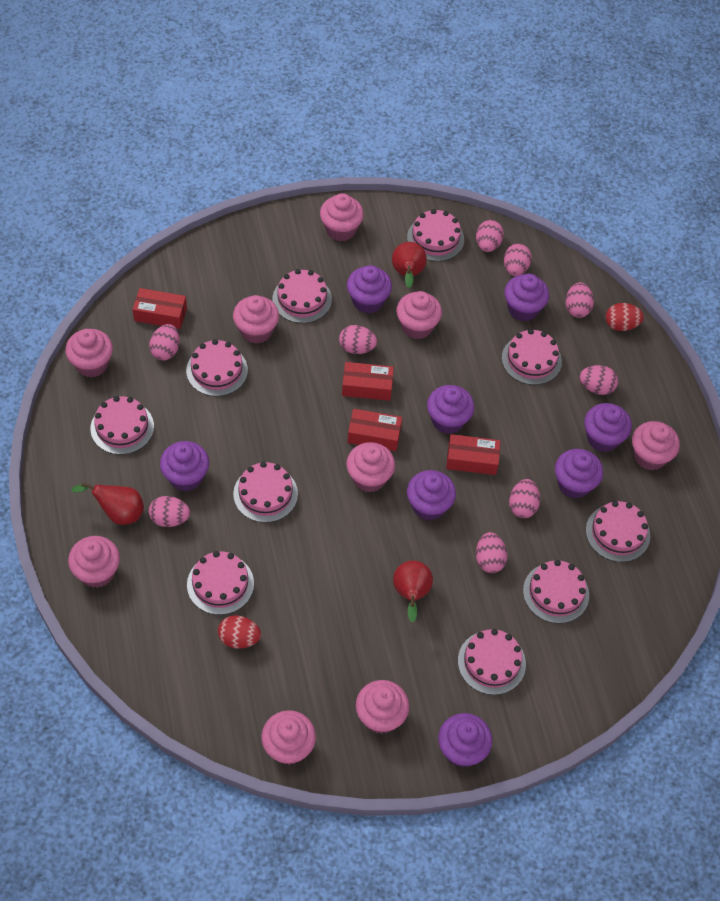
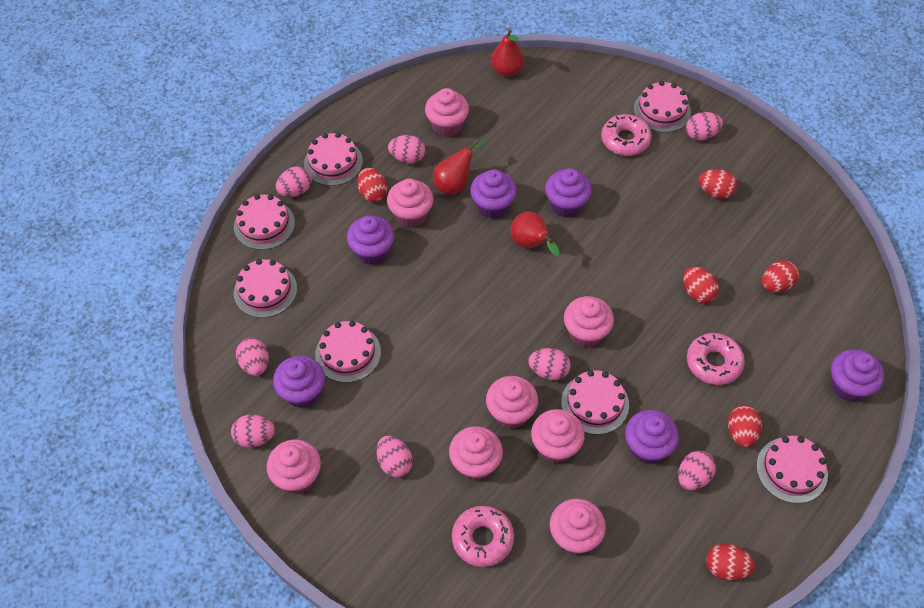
pink cake: 10 -> 7
pink cupcake: 9 -> 8
pink donut: 0 -> 3
pink egg: 9 -> 8
purple cupcake: 8 -> 6
red box: 4 -> 0
red egg: 2 -> 6

